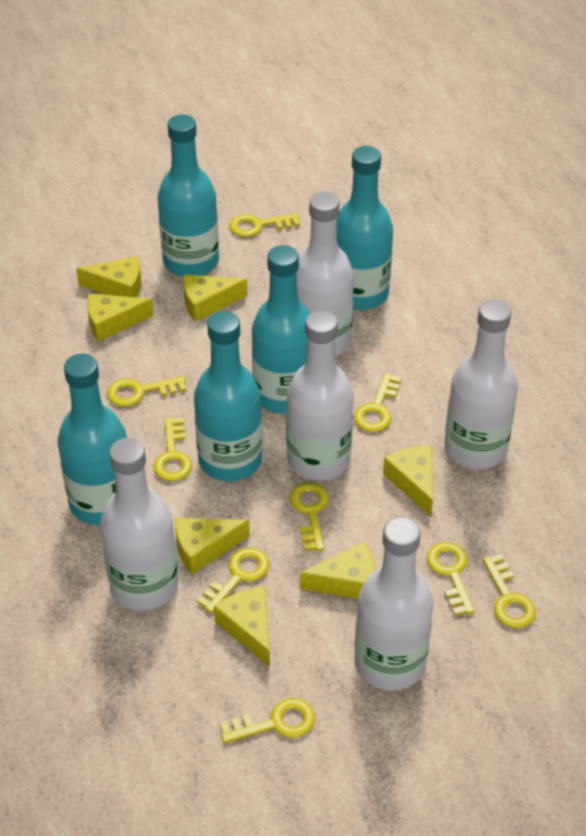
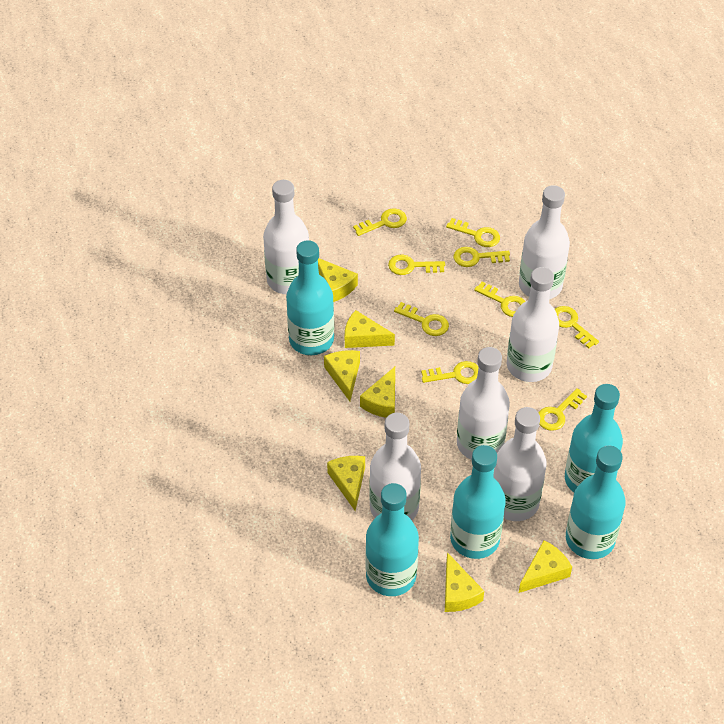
white bottle: 5 -> 6

